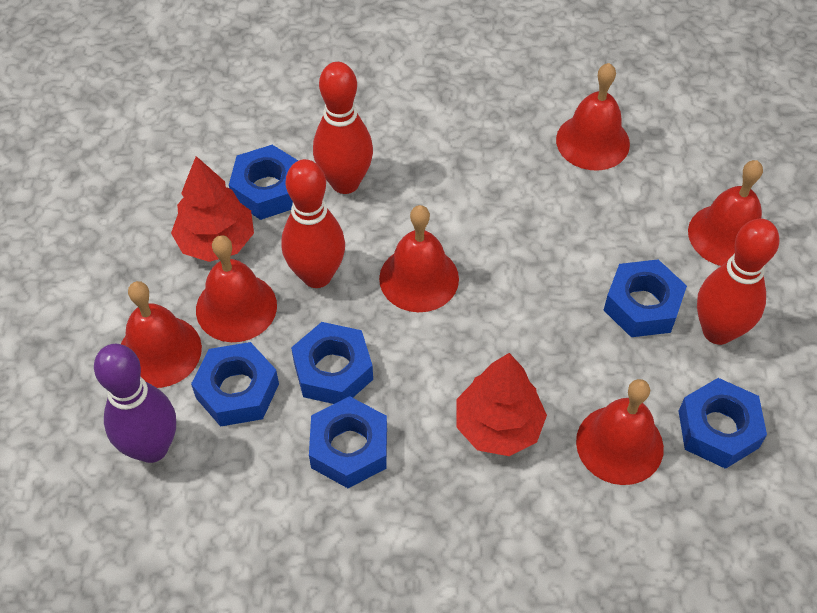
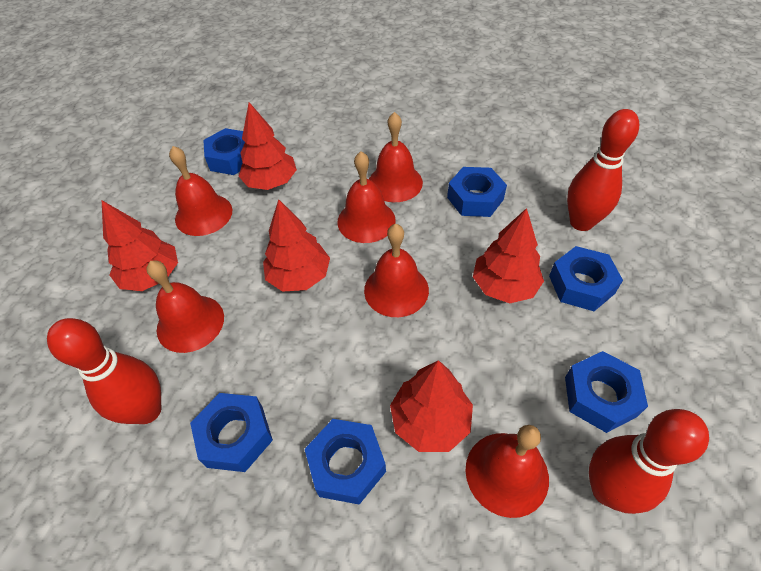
purple bowling pin: 1 -> 0
red tree: 2 -> 5

